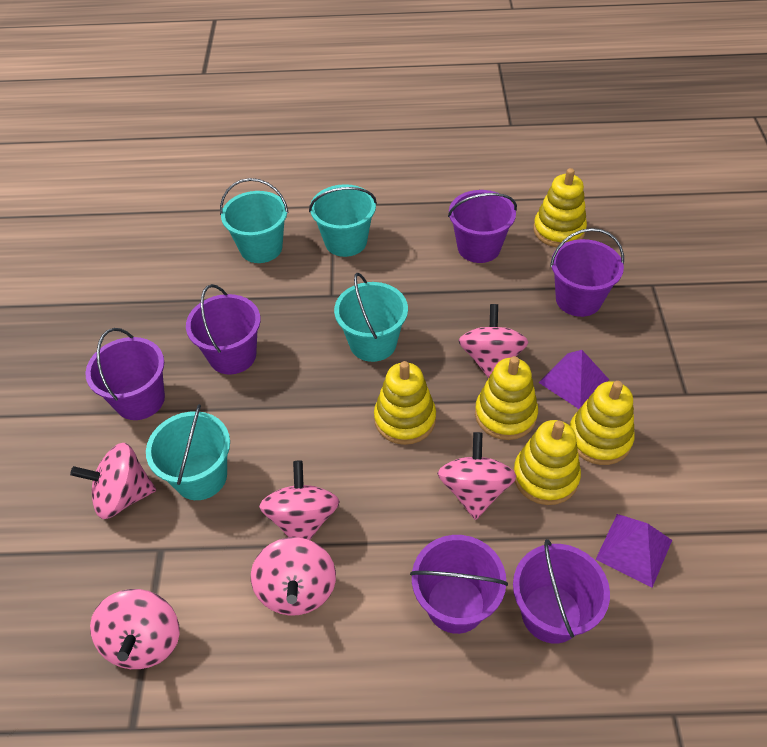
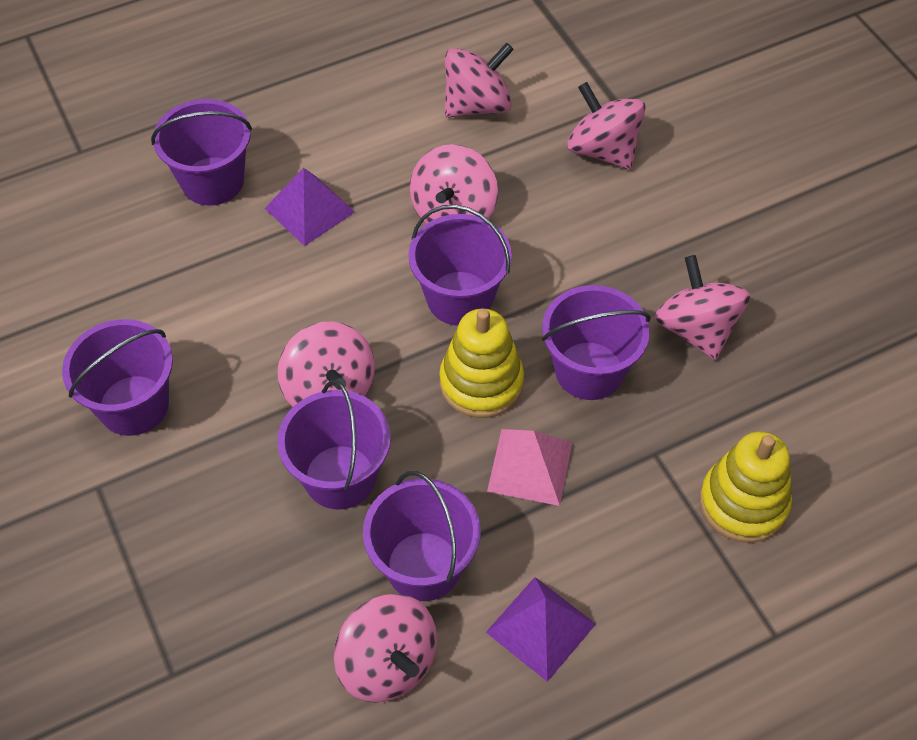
pink pyramid: 0 -> 1
turquoise bucket: 4 -> 0
yellow stacking toy: 5 -> 2

